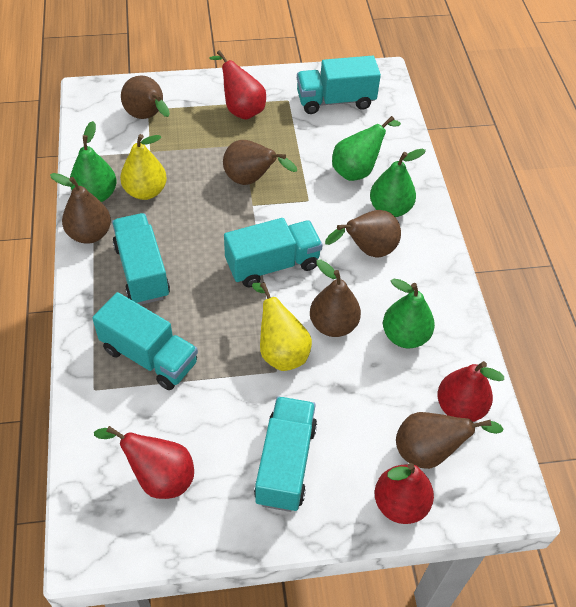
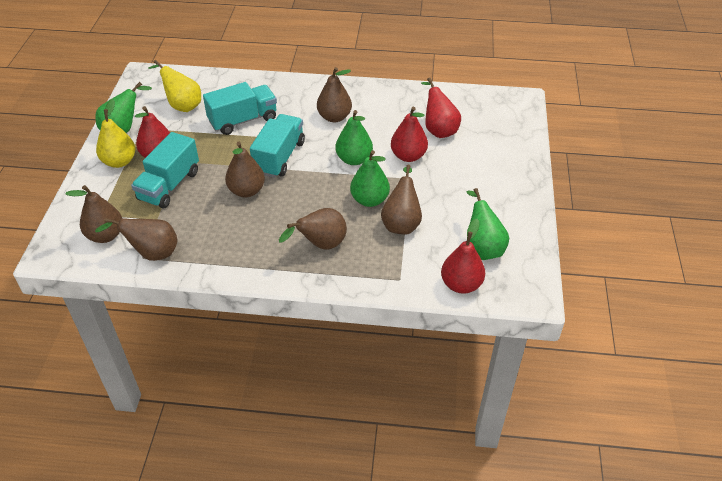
turquoise truck: 5 -> 3

